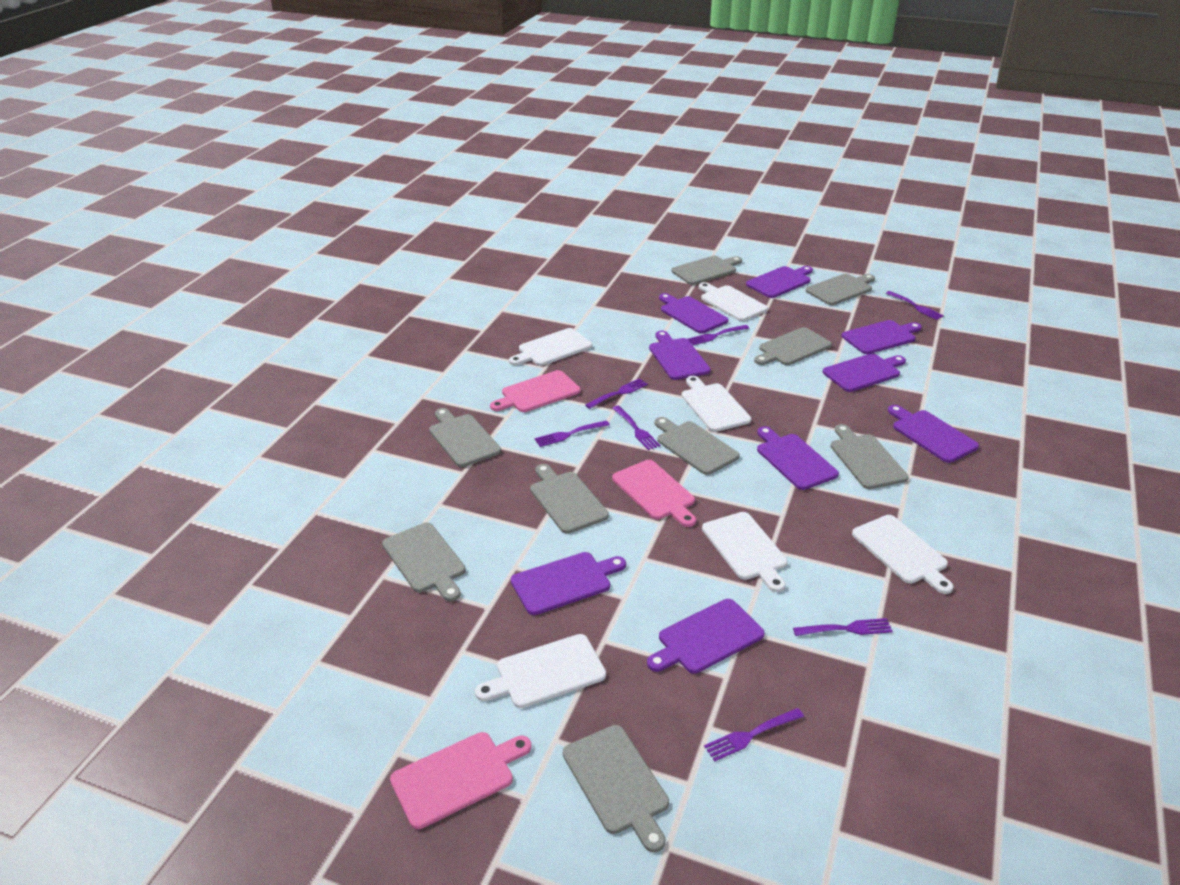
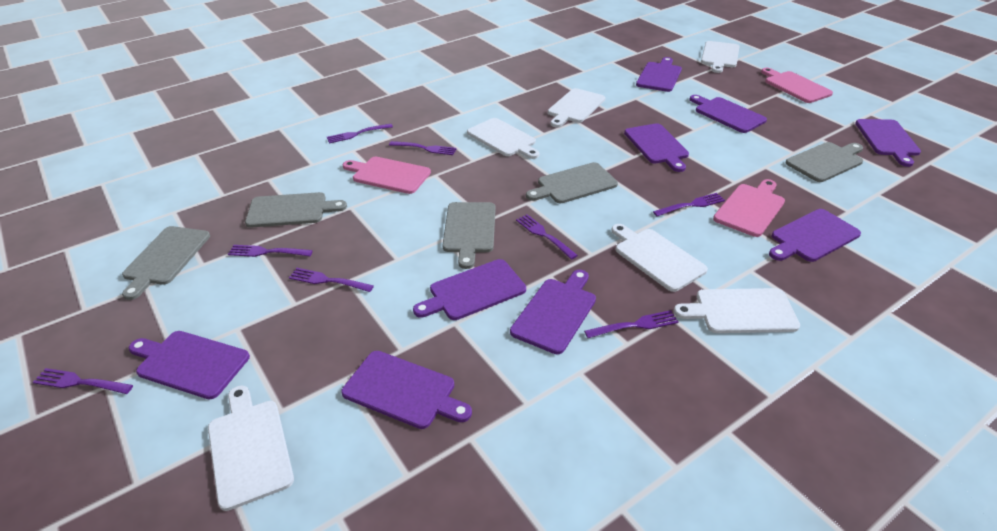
grey cutting board: 9 -> 5
purple fork: 7 -> 8

